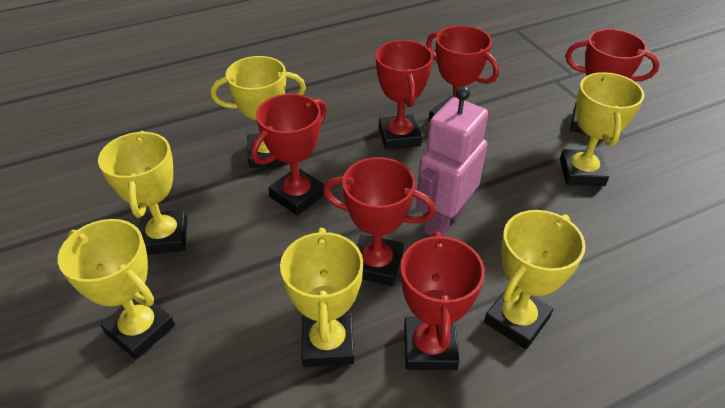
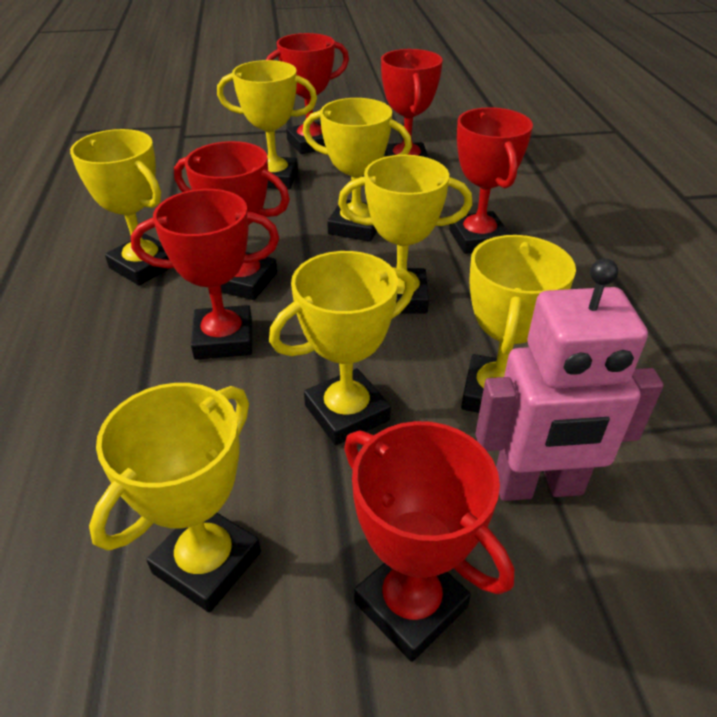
yellow trophy: 6 -> 7

